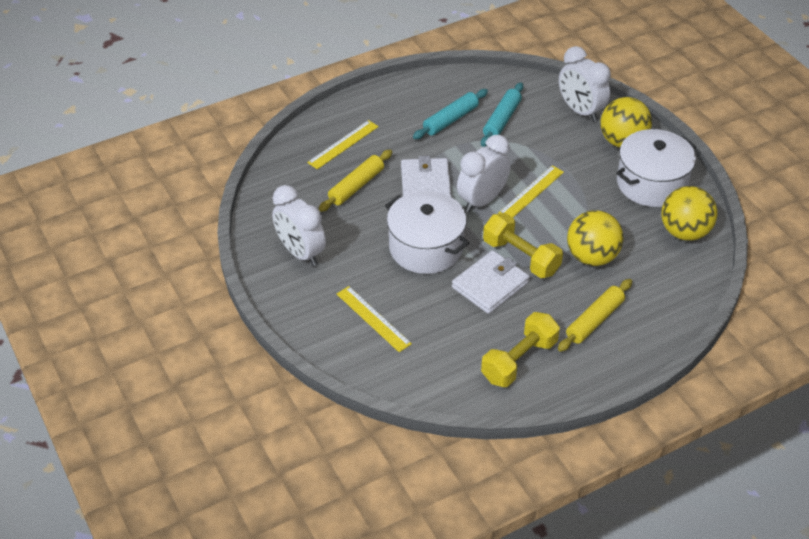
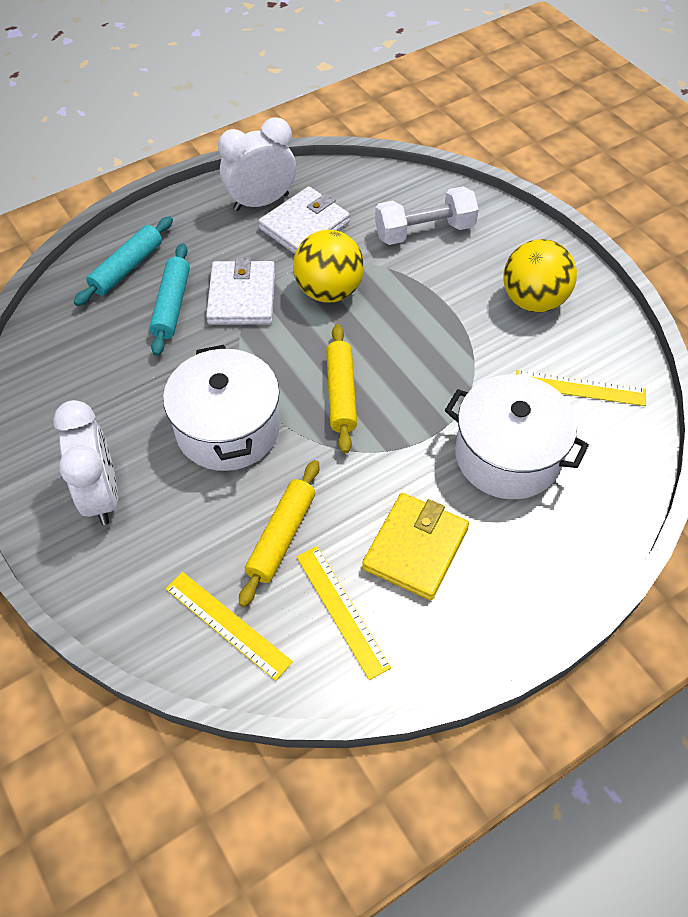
white clock: 3 -> 2
white dumbbell: 0 -> 1
yellow ball: 3 -> 2
yellow dumbbell: 2 -> 0
yellow wallet: 0 -> 1

